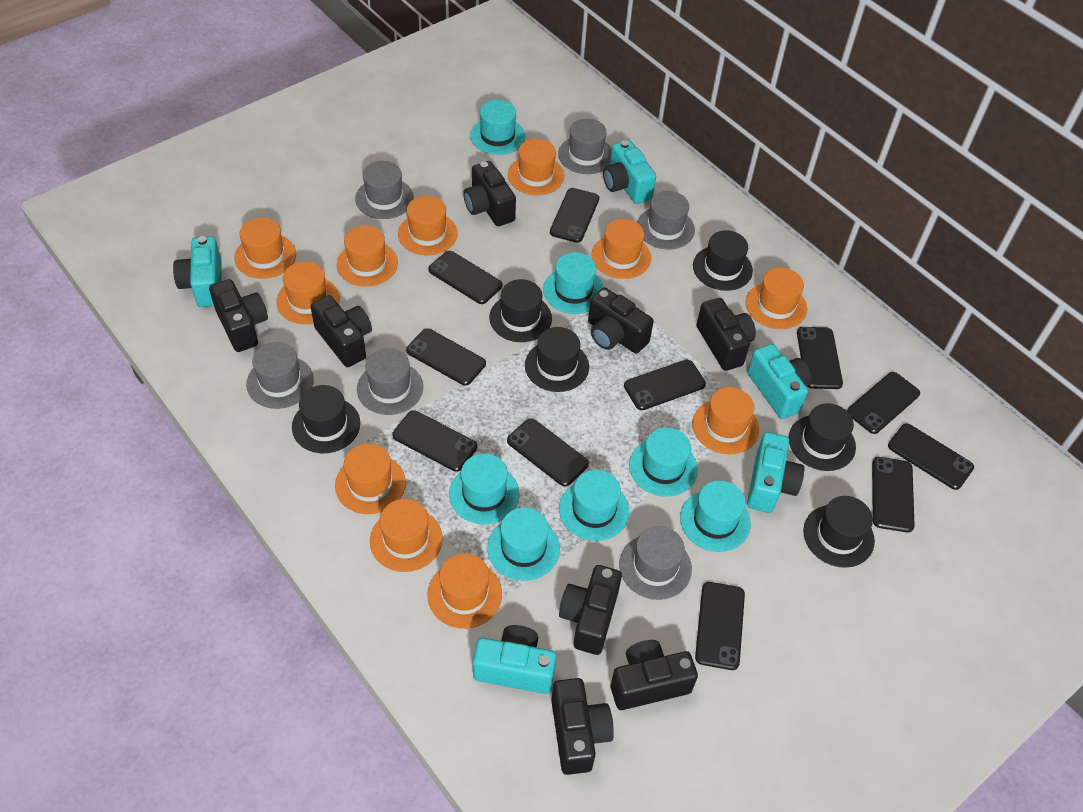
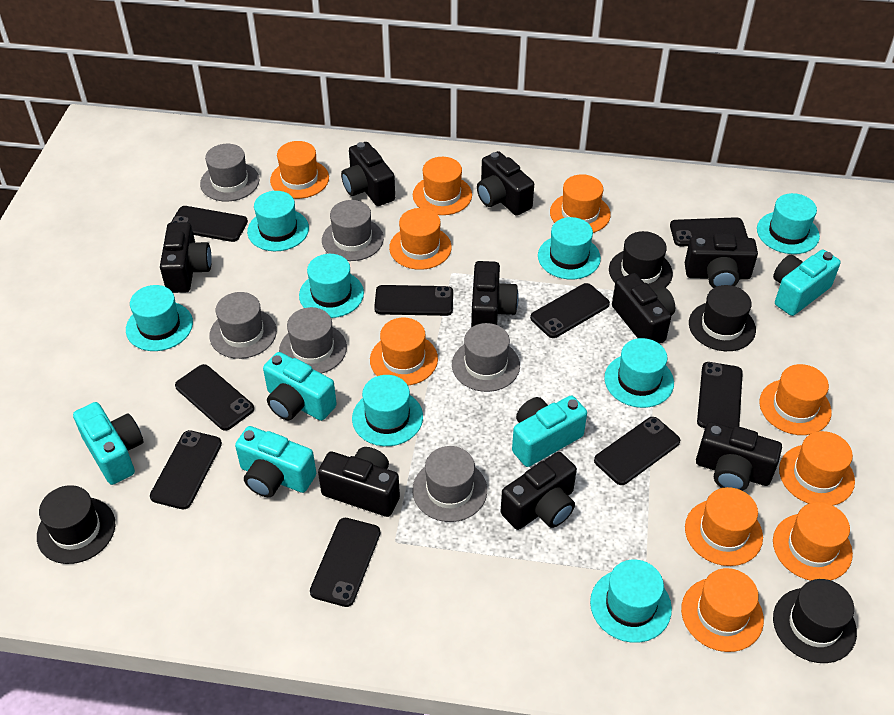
black camera: 8 -> 9
black hat: 6 -> 4
black phone: 11 -> 9
orange hat: 11 -> 10
turquoise hat: 7 -> 8

